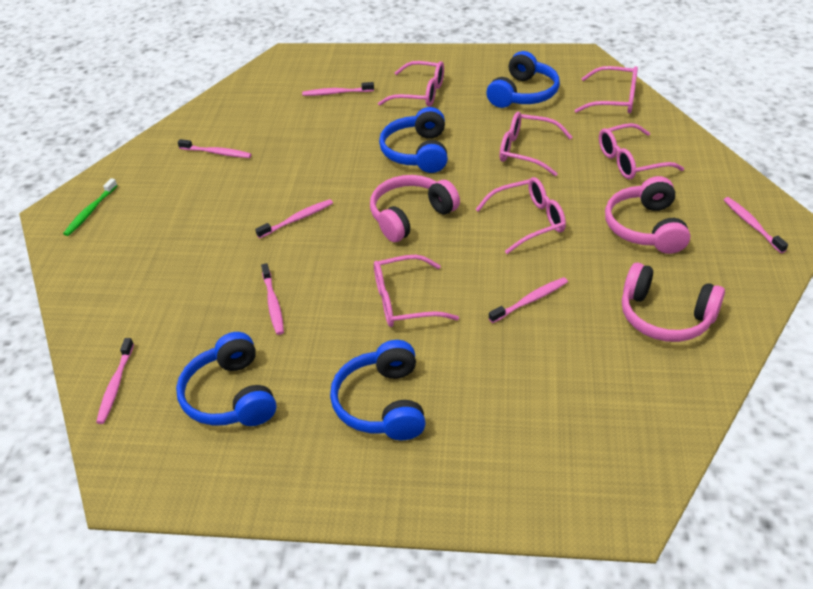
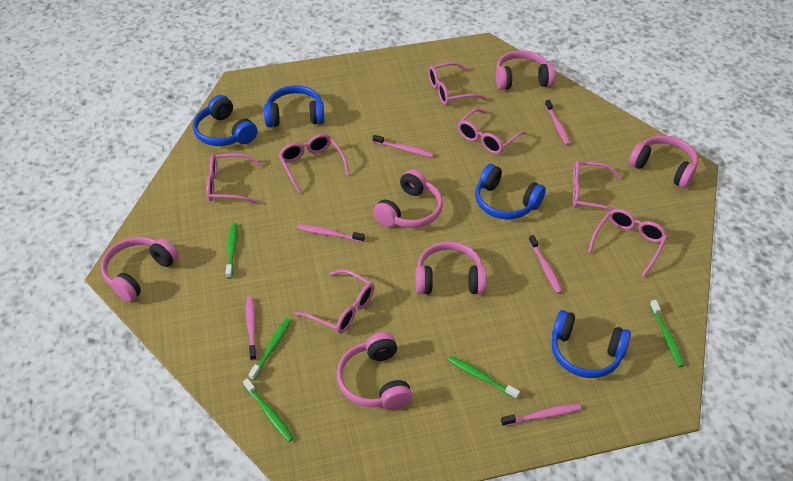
green toothbrush: 1 -> 5
pink glasses: 6 -> 7
pink headphones: 3 -> 6
pink toothbrush: 7 -> 6

